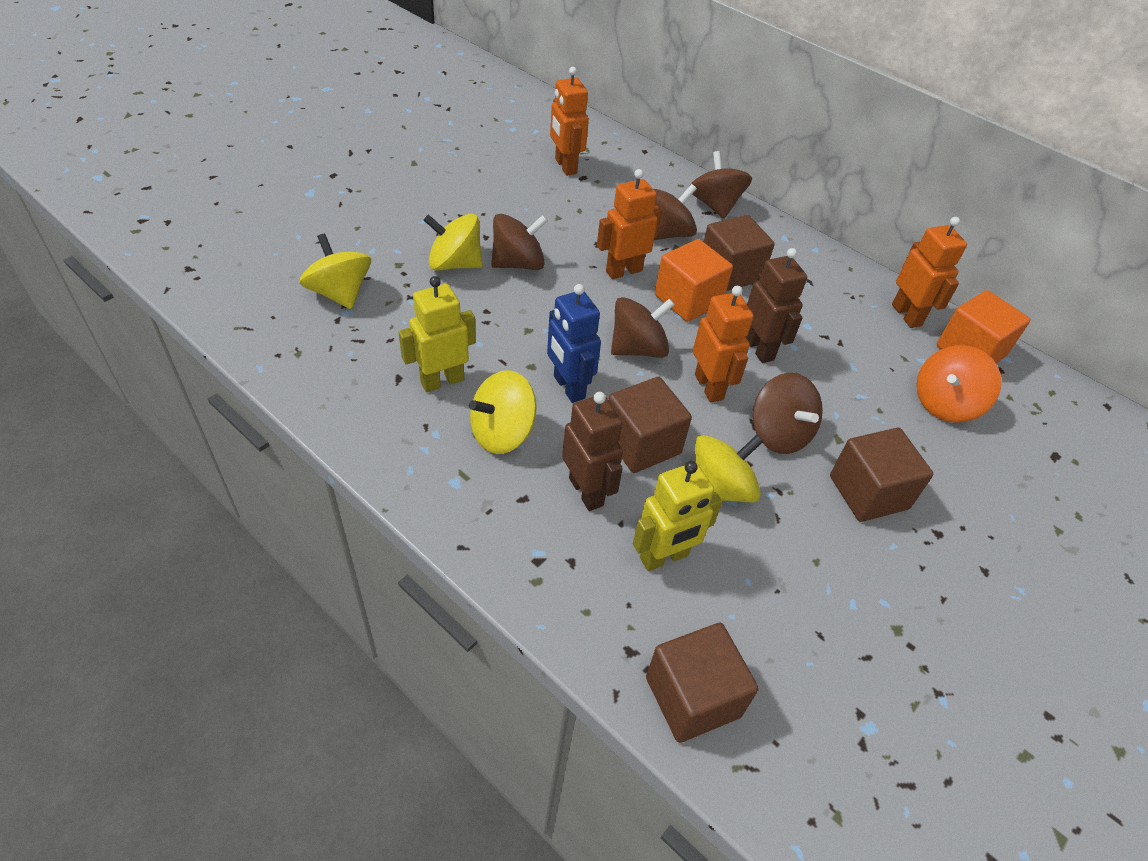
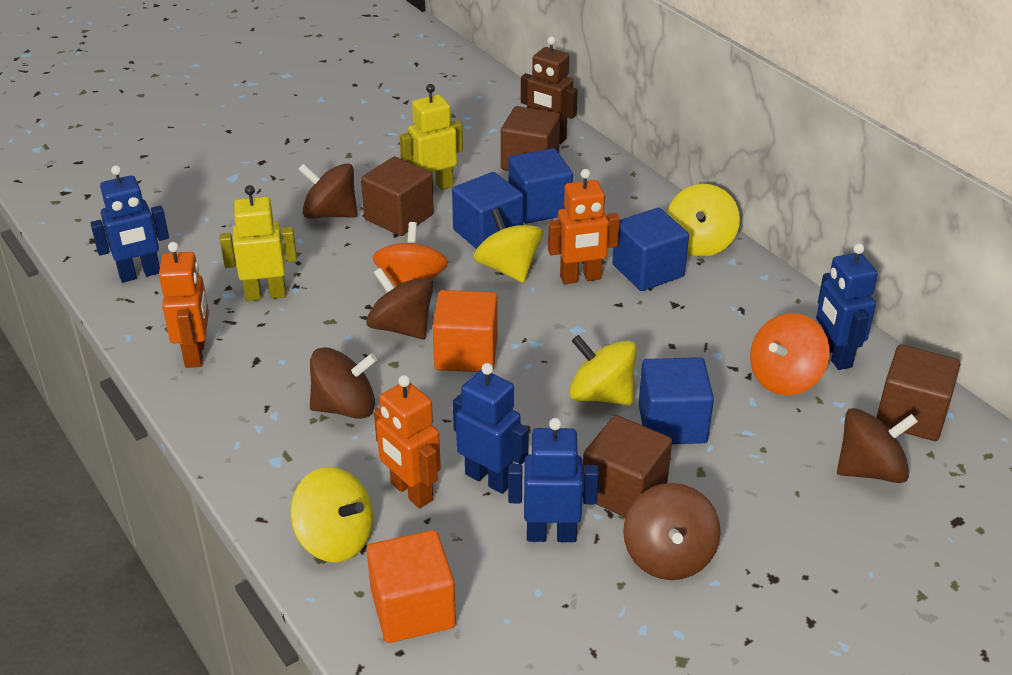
blue cube: 0 -> 4
blue robot: 1 -> 4
brown robot: 2 -> 1
orange robot: 4 -> 3
orange spinning top: 1 -> 2

